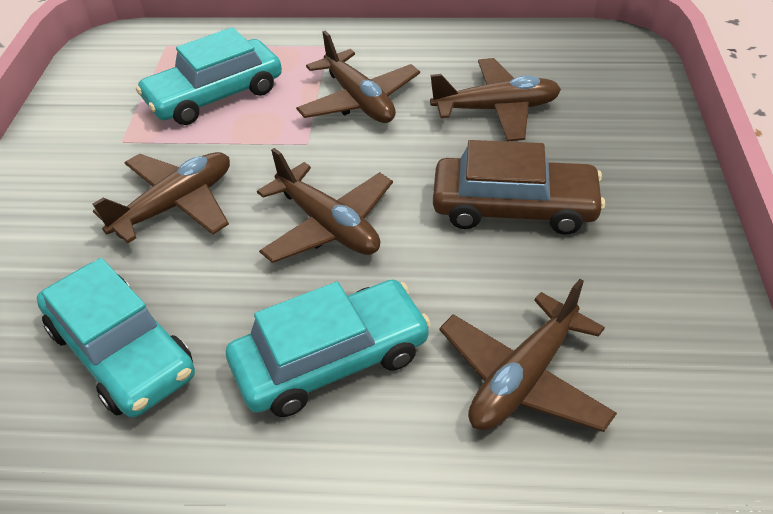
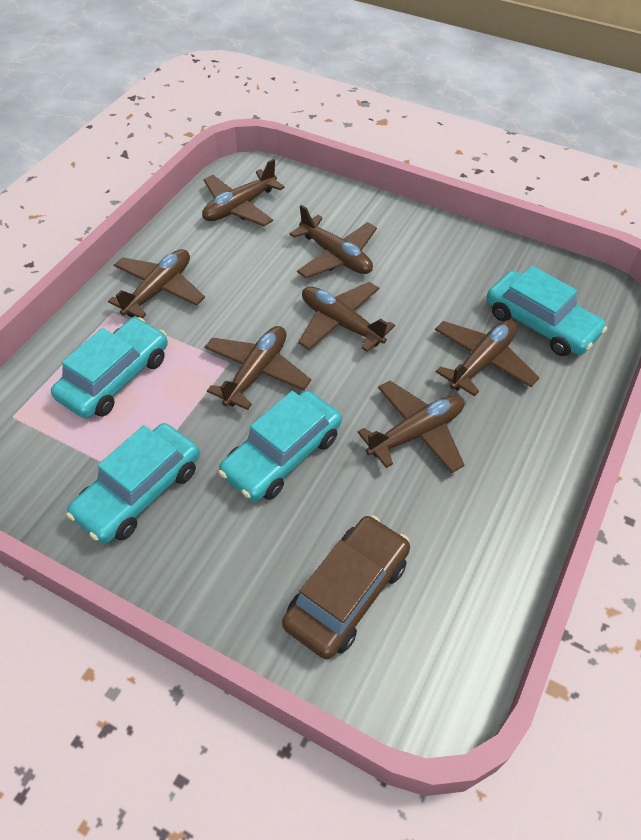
brown plane: 5 -> 7
turquoise car: 3 -> 4

